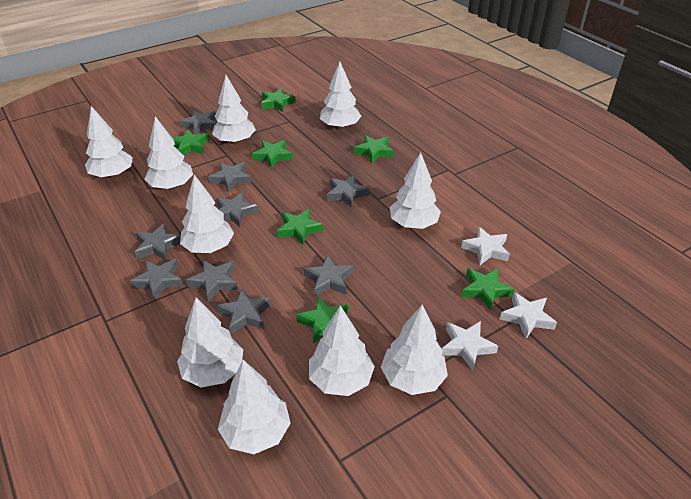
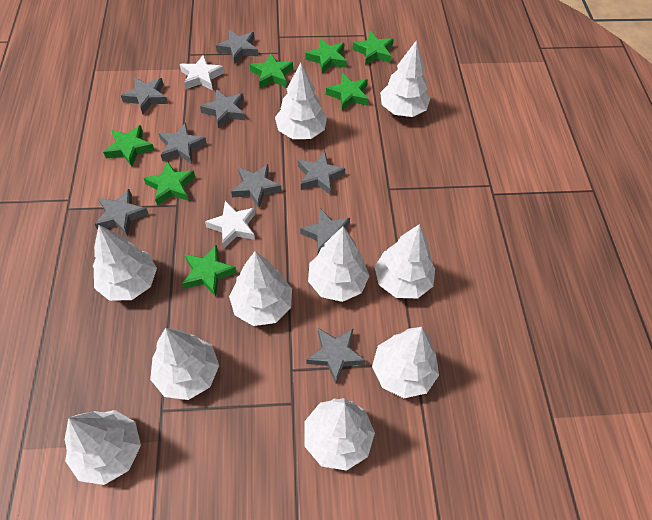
white star: 3 -> 2

